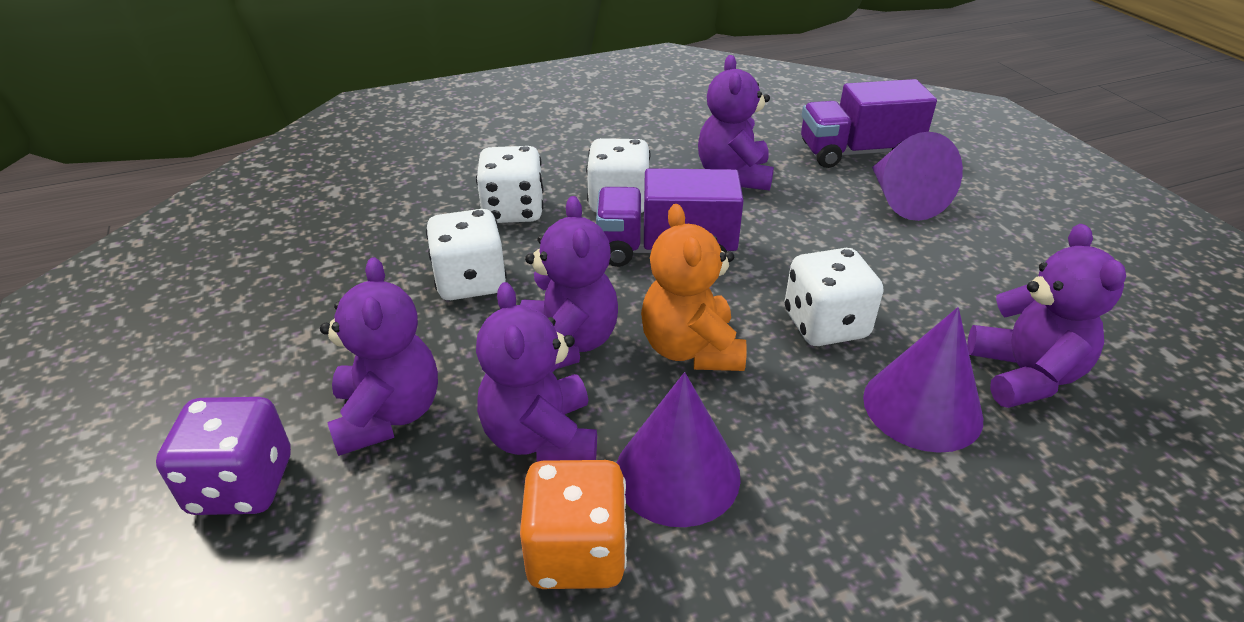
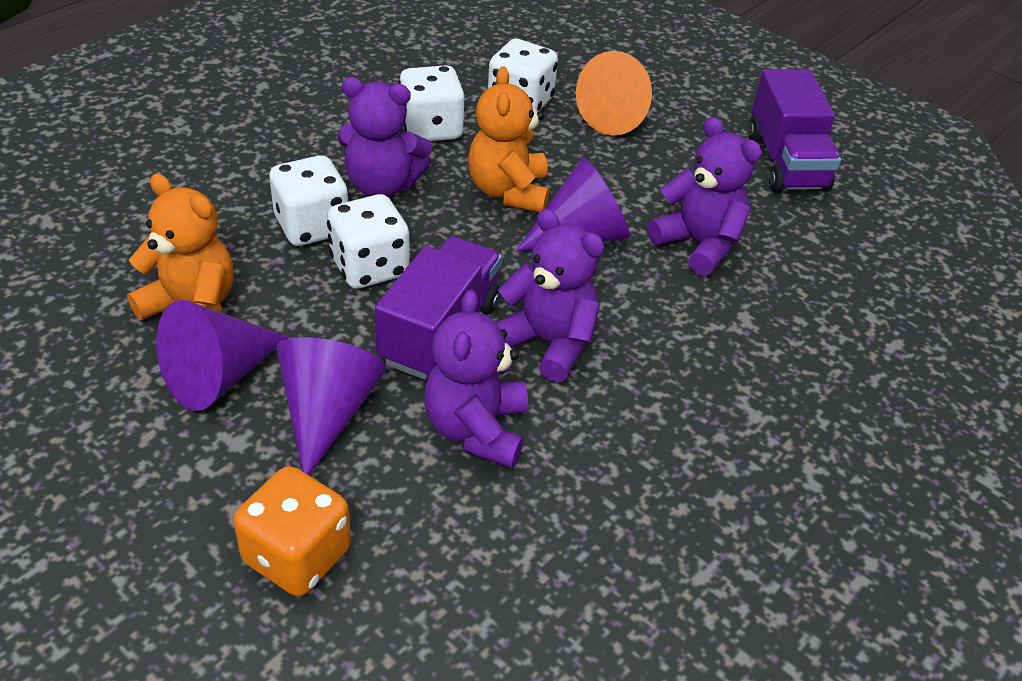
orange cone: 0 -> 1
orange teddy bear: 1 -> 2
purple dice: 1 -> 0
purple teddy bear: 5 -> 4

